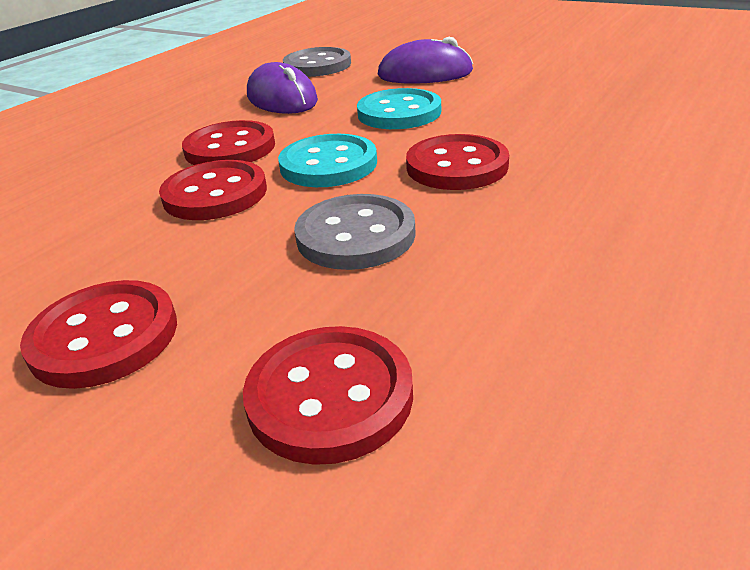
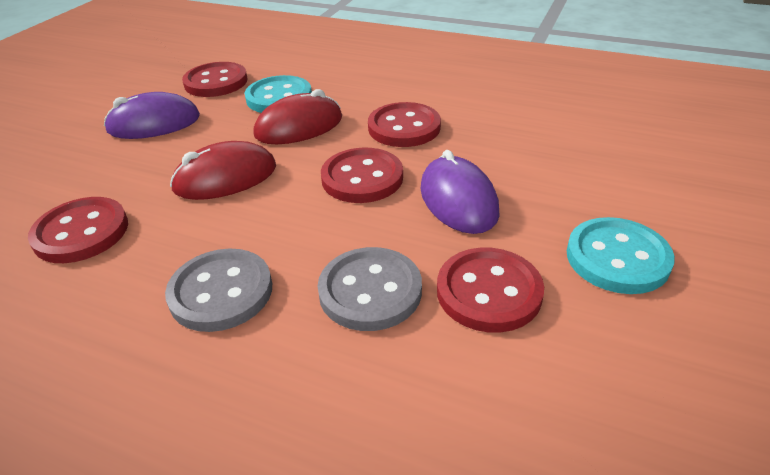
red mouse: 0 -> 2

